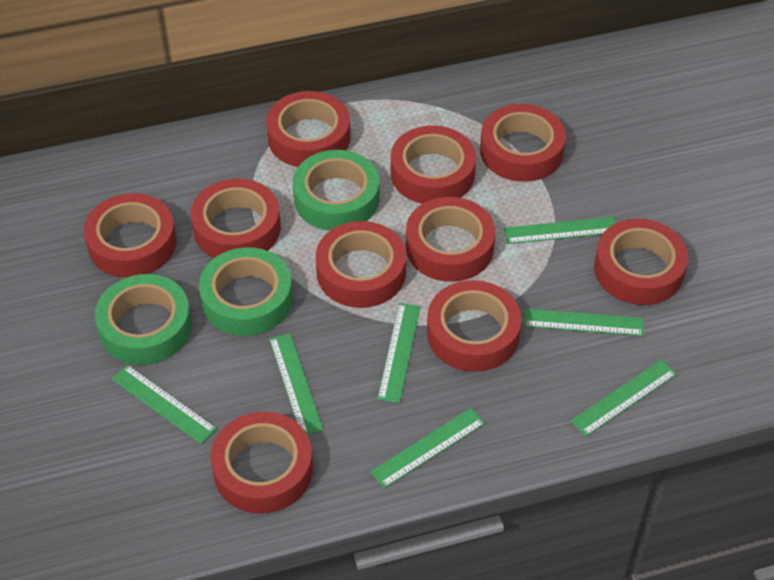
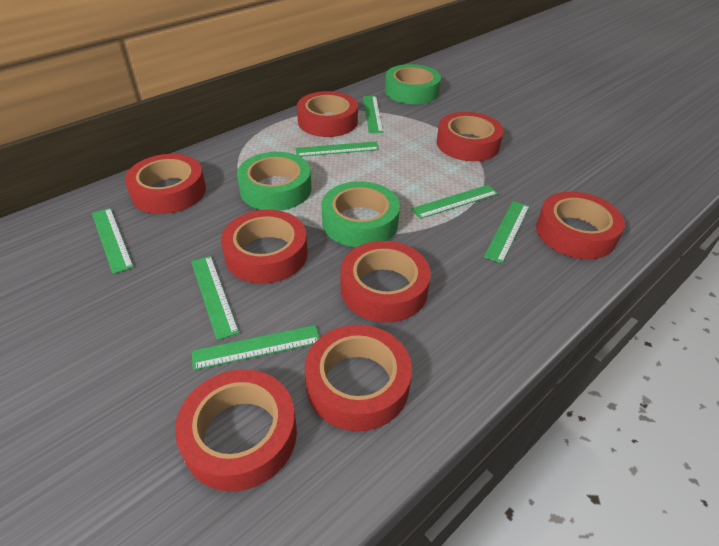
red tape: 10 -> 8

